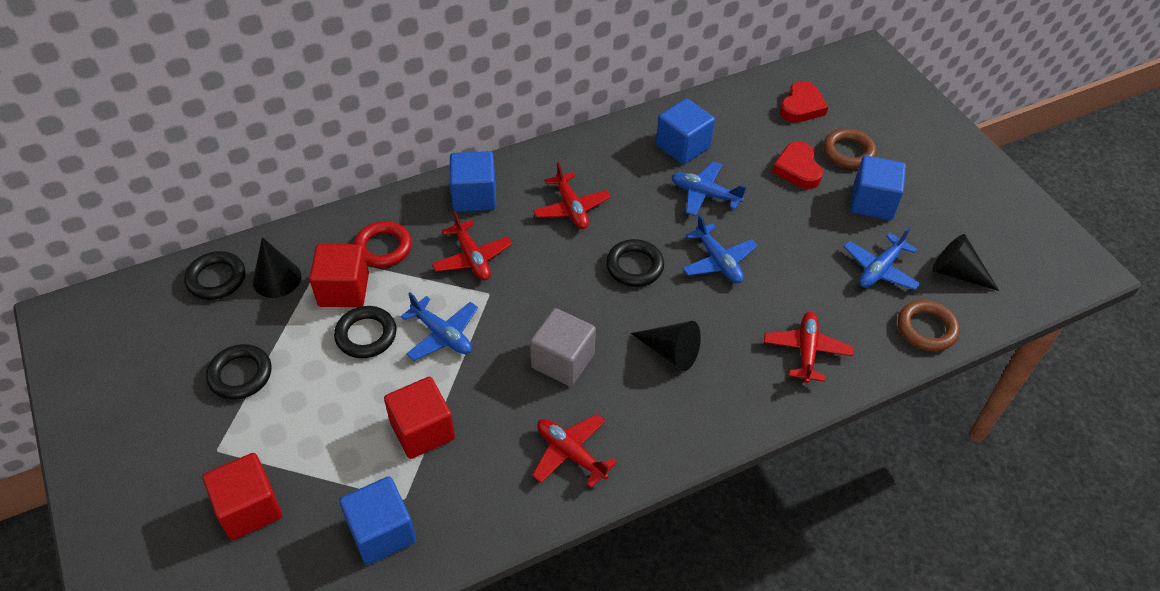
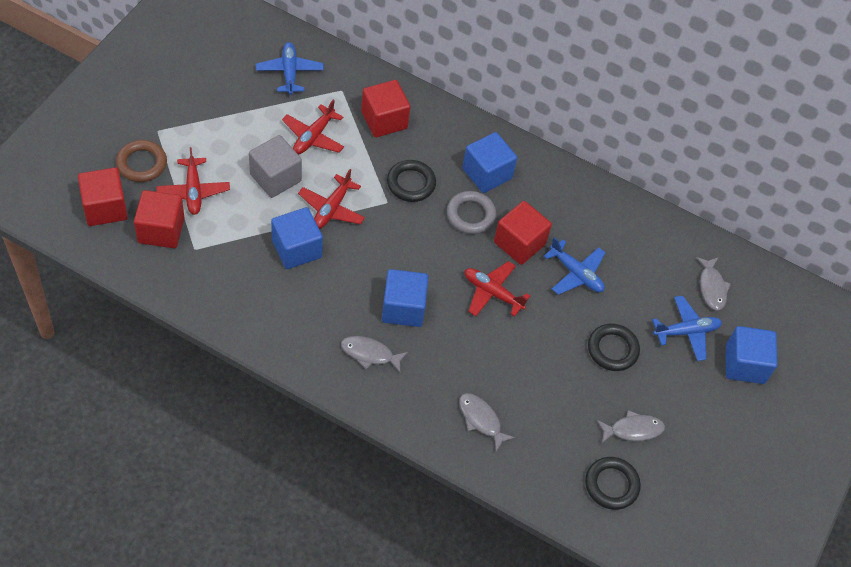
black cone: 3 -> 0
black ring: 4 -> 3
blue plane: 4 -> 3
brown ring: 2 -> 1
grey fish: 0 -> 4
grey ring: 0 -> 1
red cube: 3 -> 4
red heart: 2 -> 0
red ring: 1 -> 0

